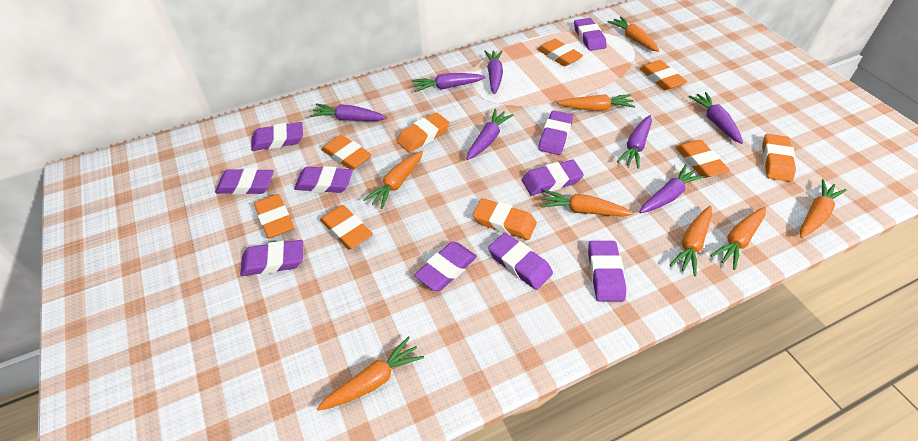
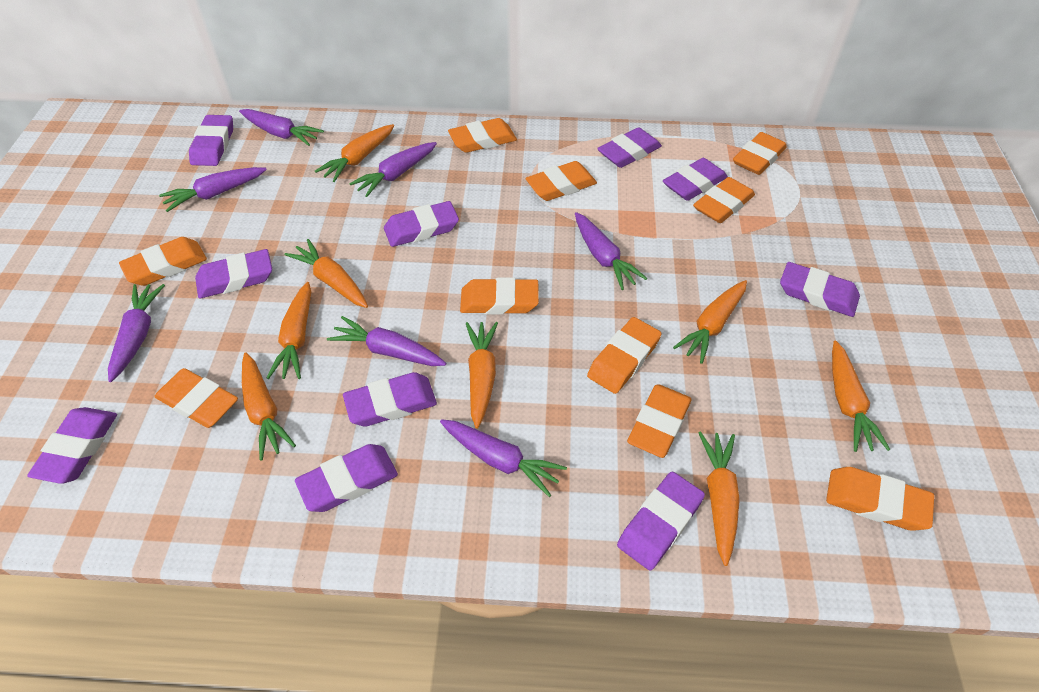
orange eraser: 9 -> 10

